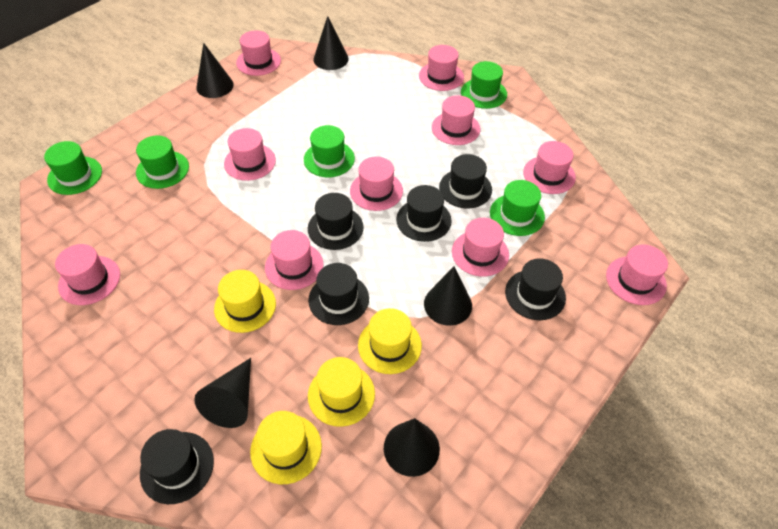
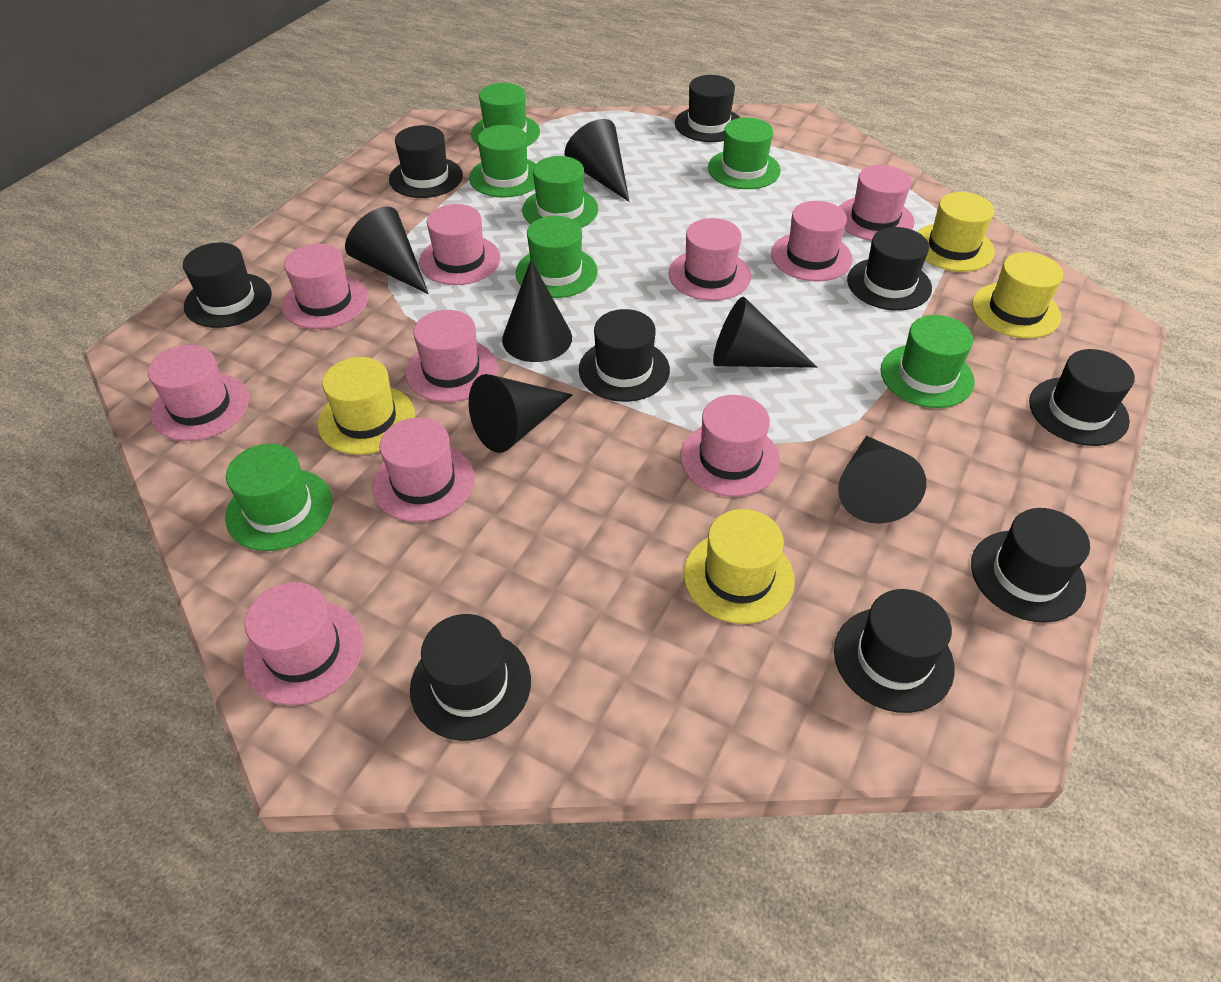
black cone: 5 -> 6
black hat: 6 -> 9
green hat: 5 -> 7

